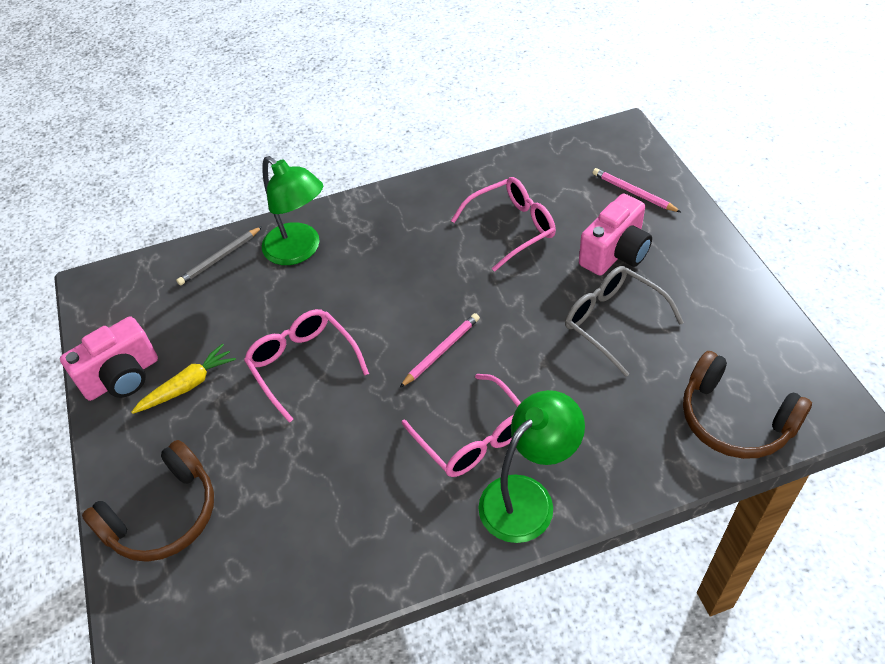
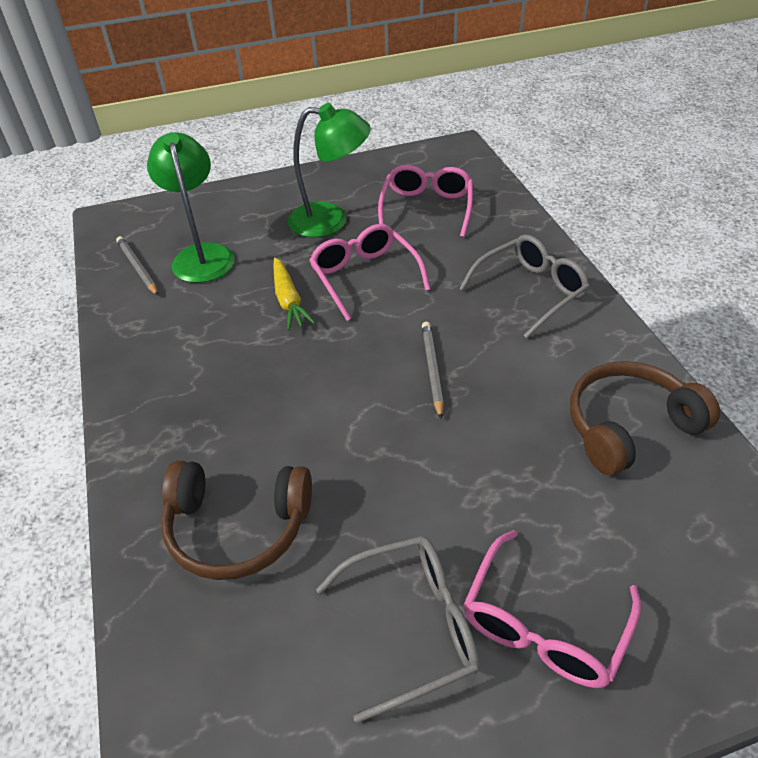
grey glasses: 1 -> 2
grey pencil: 1 -> 2
pink camera: 2 -> 0
pink pencil: 2 -> 0

